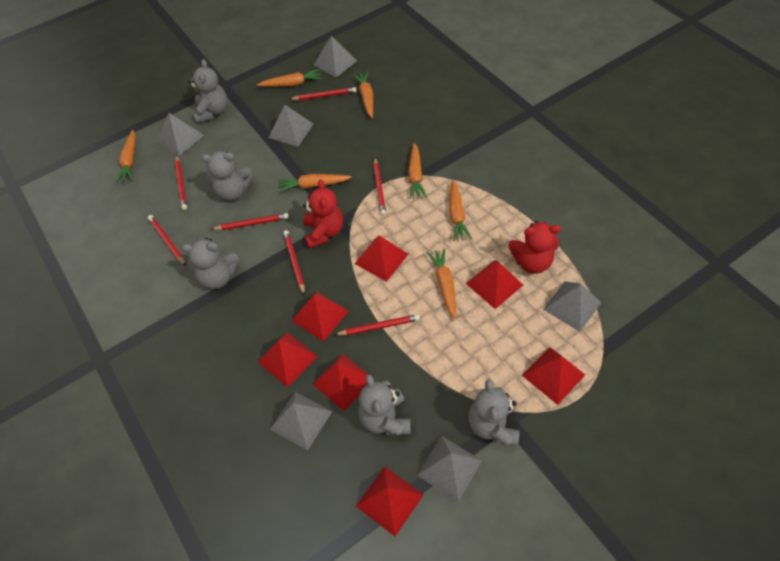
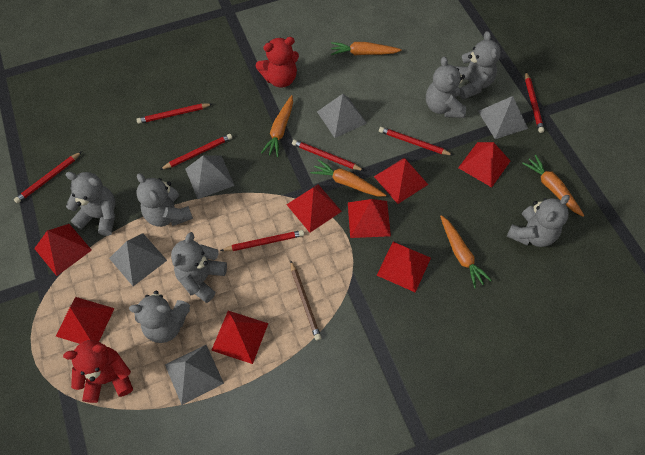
brown pencil: 0 -> 1
grey pyramid: 6 -> 5
grey teddy bear: 5 -> 7
orange carrot: 7 -> 5
red pyramid: 7 -> 8

